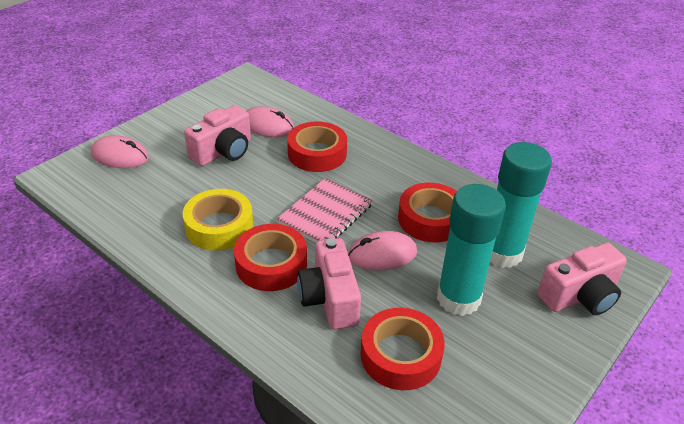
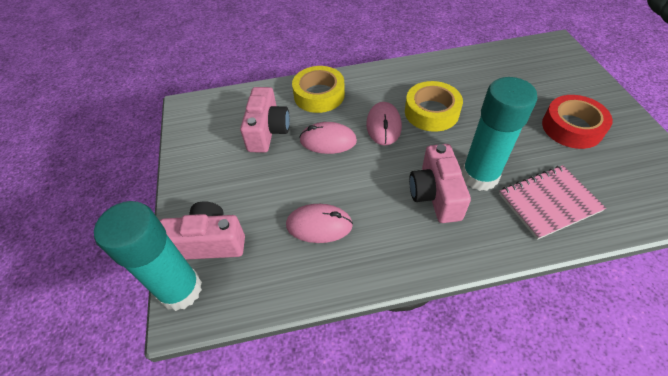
red tape: 4 -> 1
yellow tape: 1 -> 2

